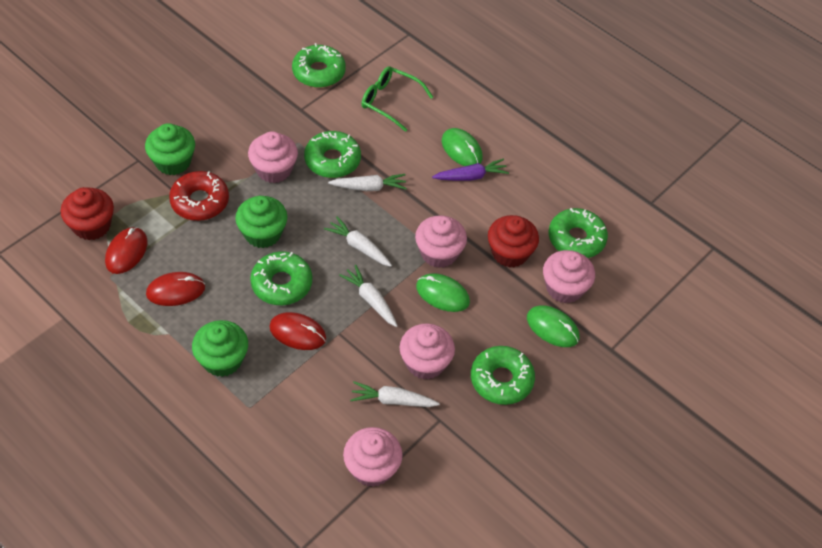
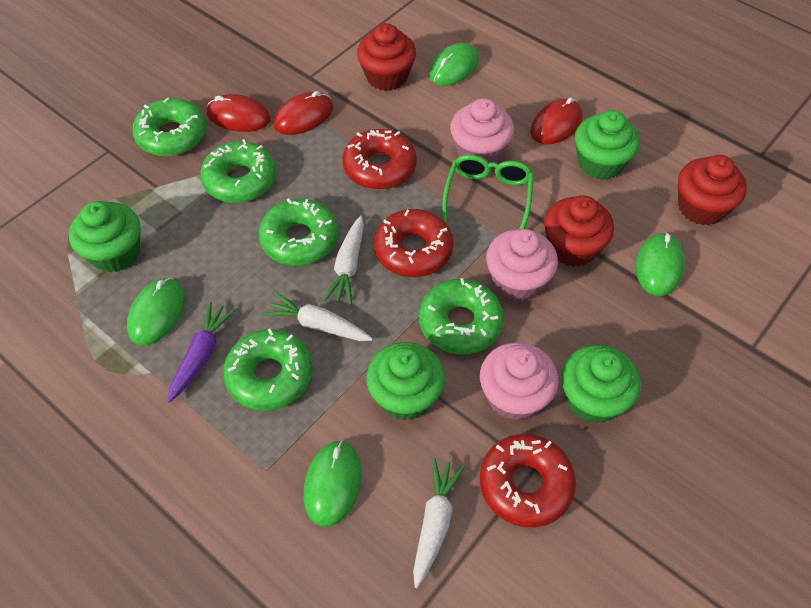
green cupcake: 3 -> 4
green mouse: 3 -> 4
pink cupcake: 5 -> 3
red cupcake: 2 -> 3
red donut: 1 -> 3
white carrot: 4 -> 3

